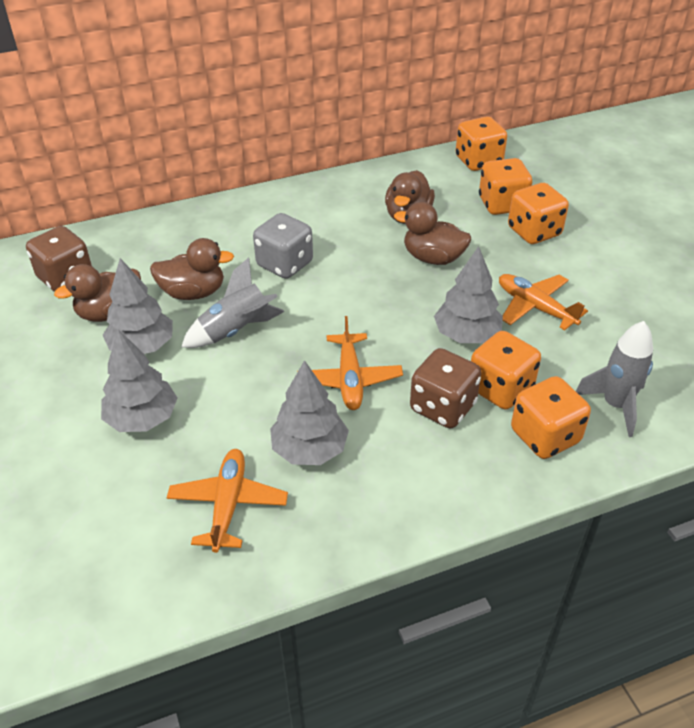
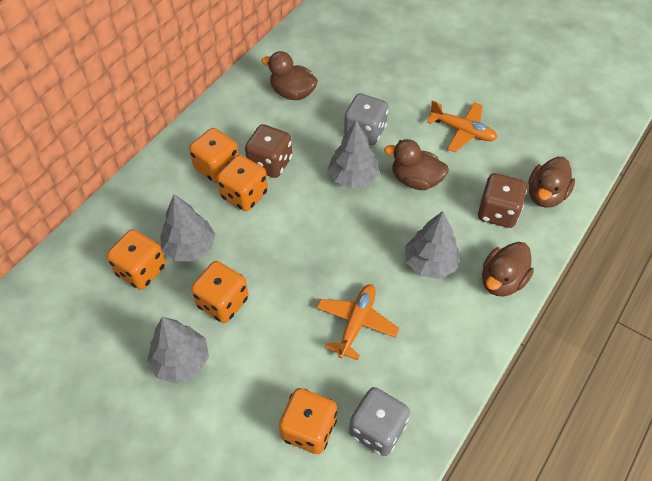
grey dice: 1 -> 2
grey rocket: 2 -> 0
orange plane: 3 -> 2

